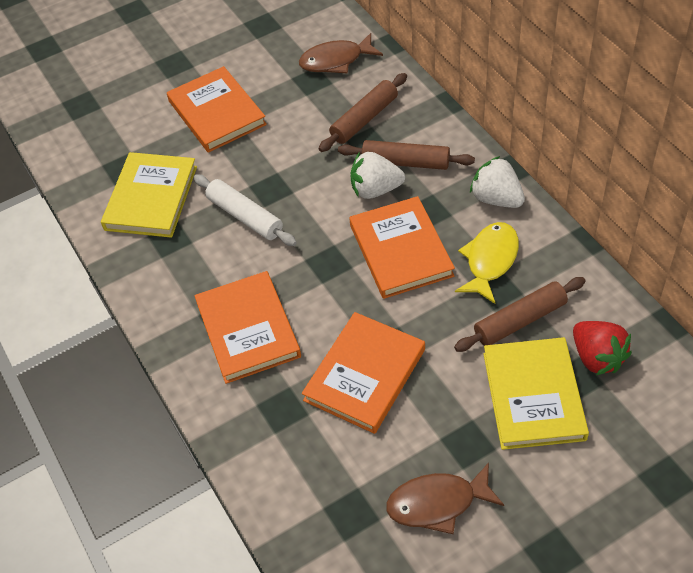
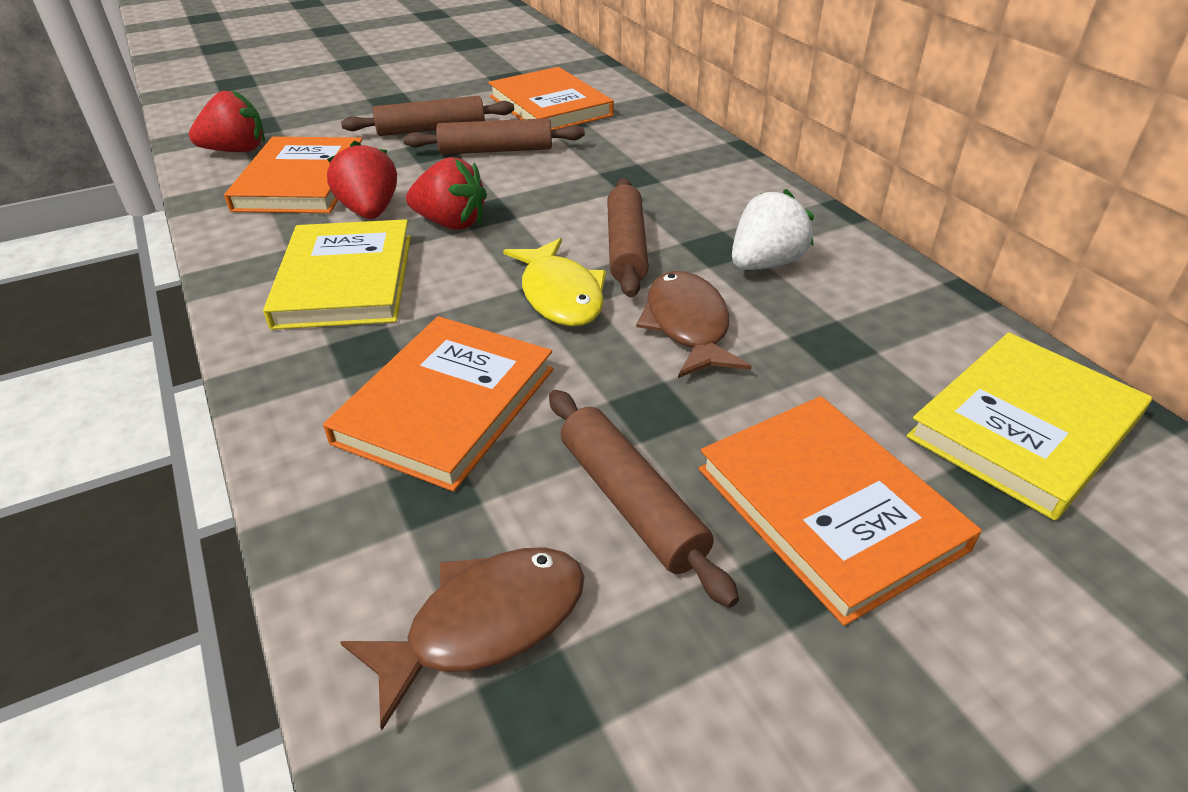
brown rolling pin: 3 -> 4
red strawberry: 1 -> 3
white rolling pin: 1 -> 0
white strawberry: 2 -> 1

